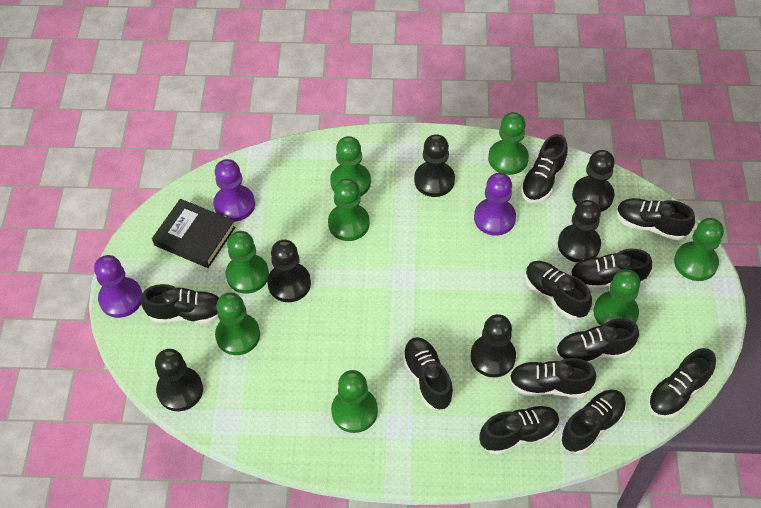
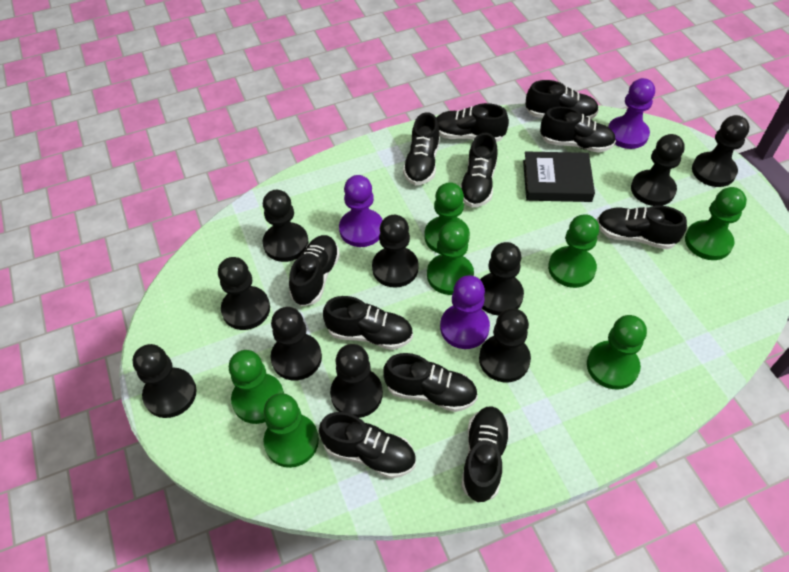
black pawn: 6 -> 10
green pawn: 8 -> 7

